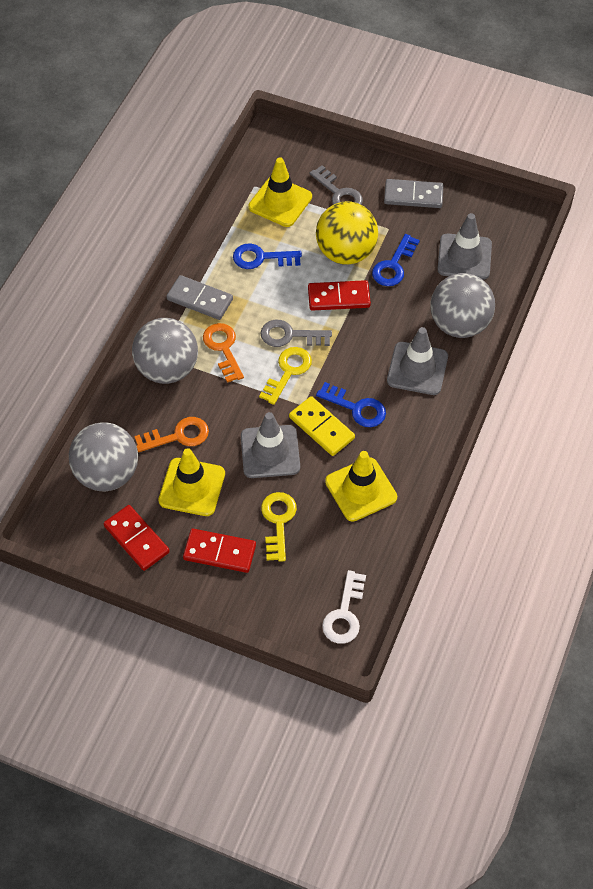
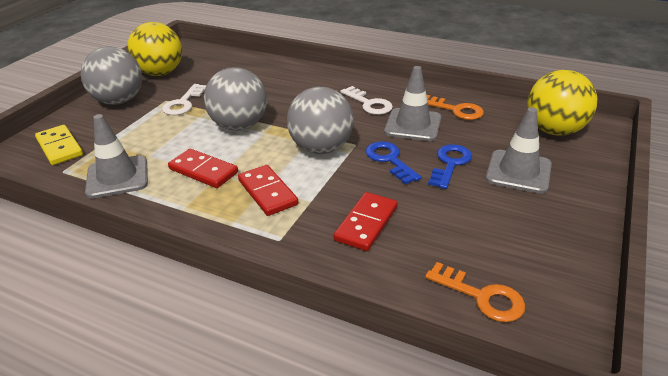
blue key: 3 -> 2
grey domino: 2 -> 0
grey key: 2 -> 0
white key: 1 -> 2
yellow ball: 1 -> 2
yellow key: 2 -> 0
yellow traffic cone: 3 -> 0

